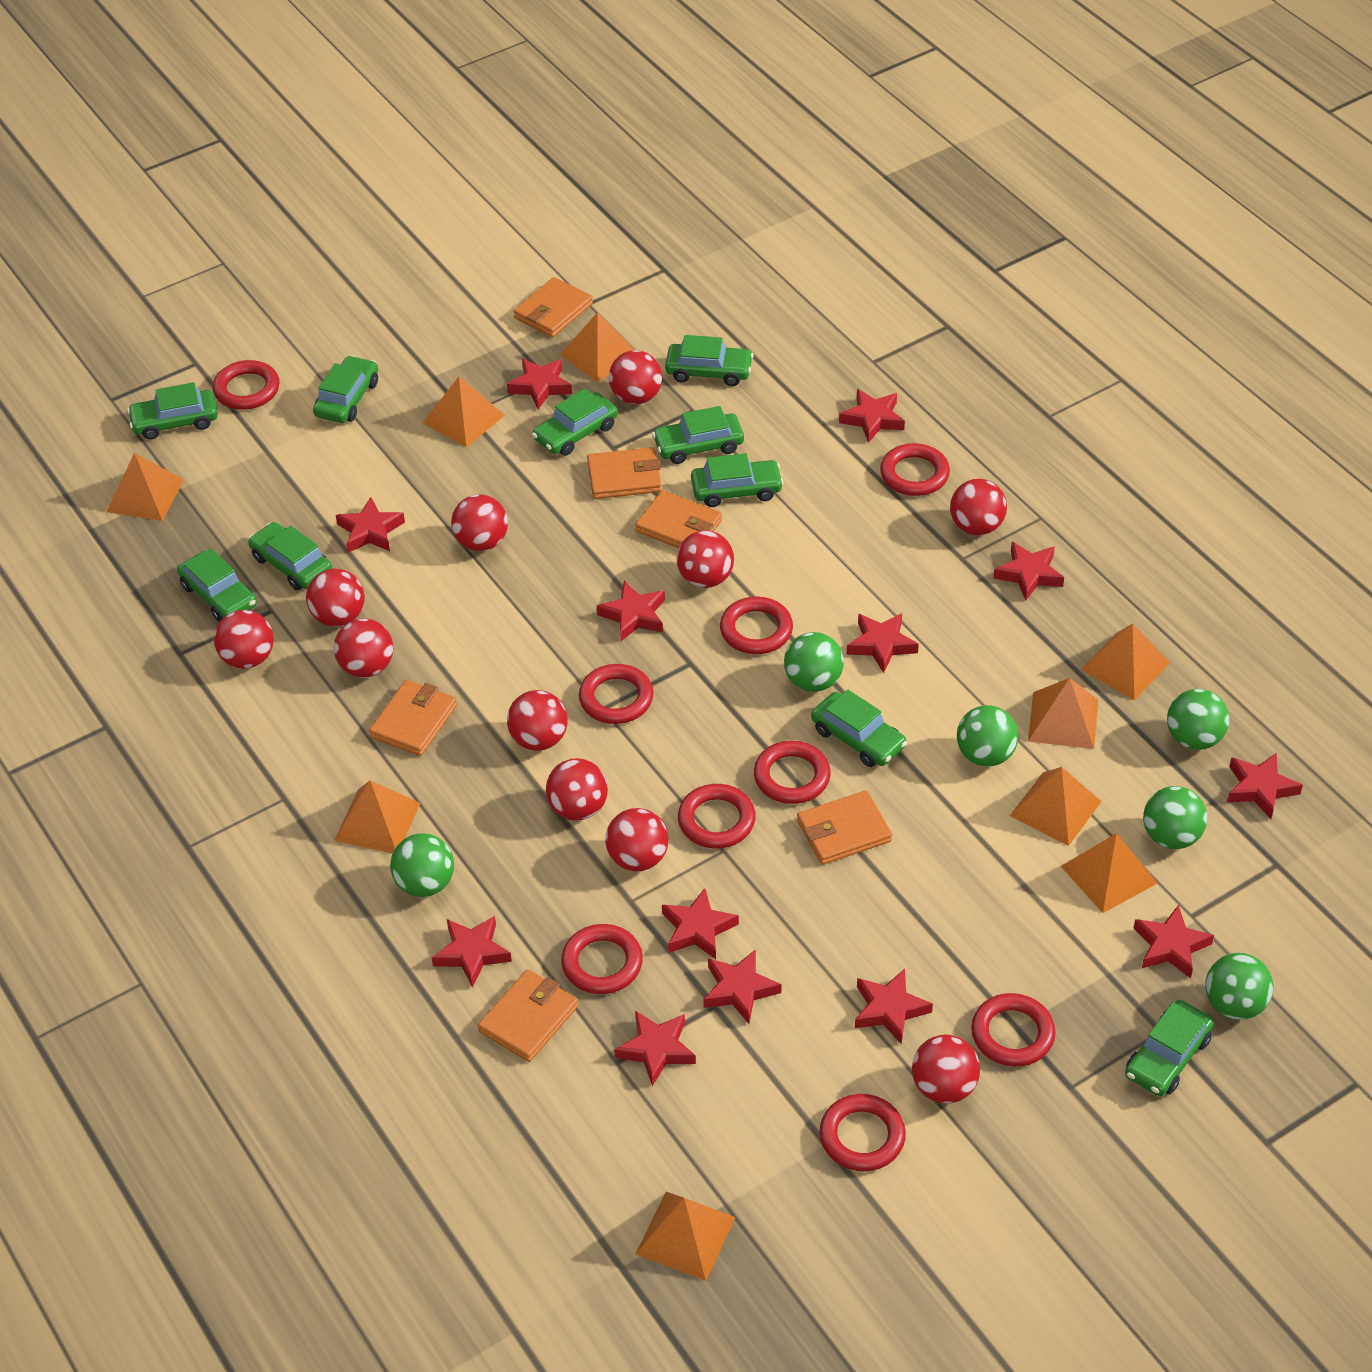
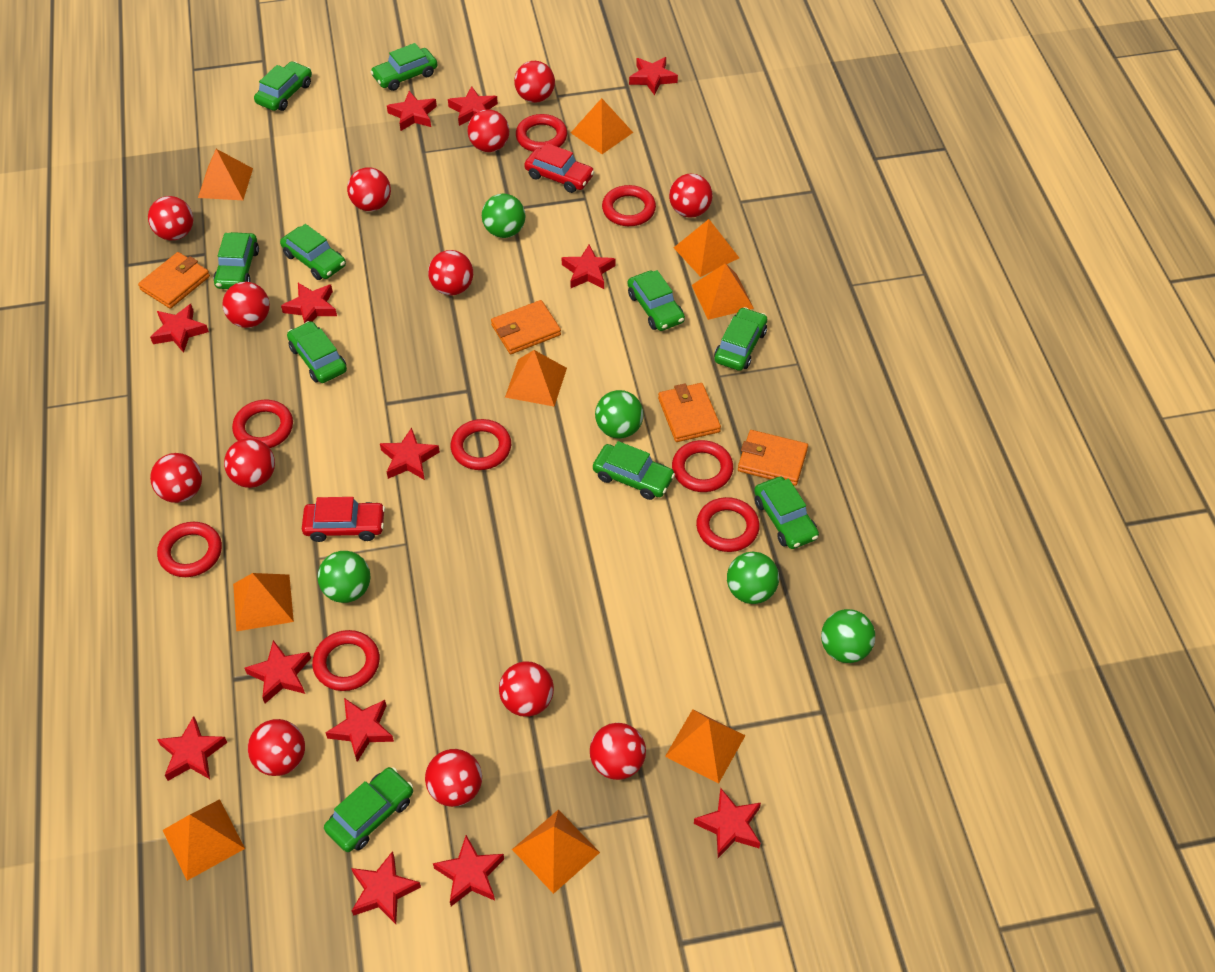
green ball: 6 -> 5
orange wallet: 6 -> 4
red ball: 11 -> 13
red car: 0 -> 2
red ring: 9 -> 8

